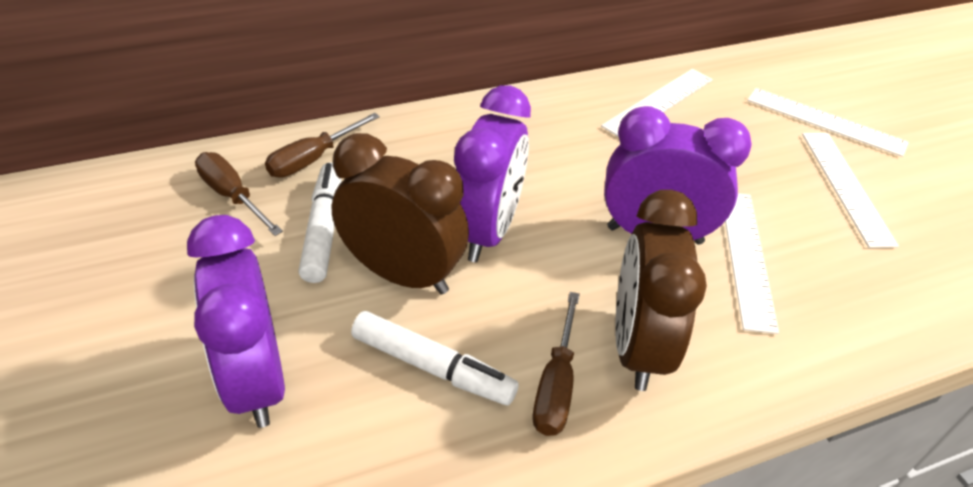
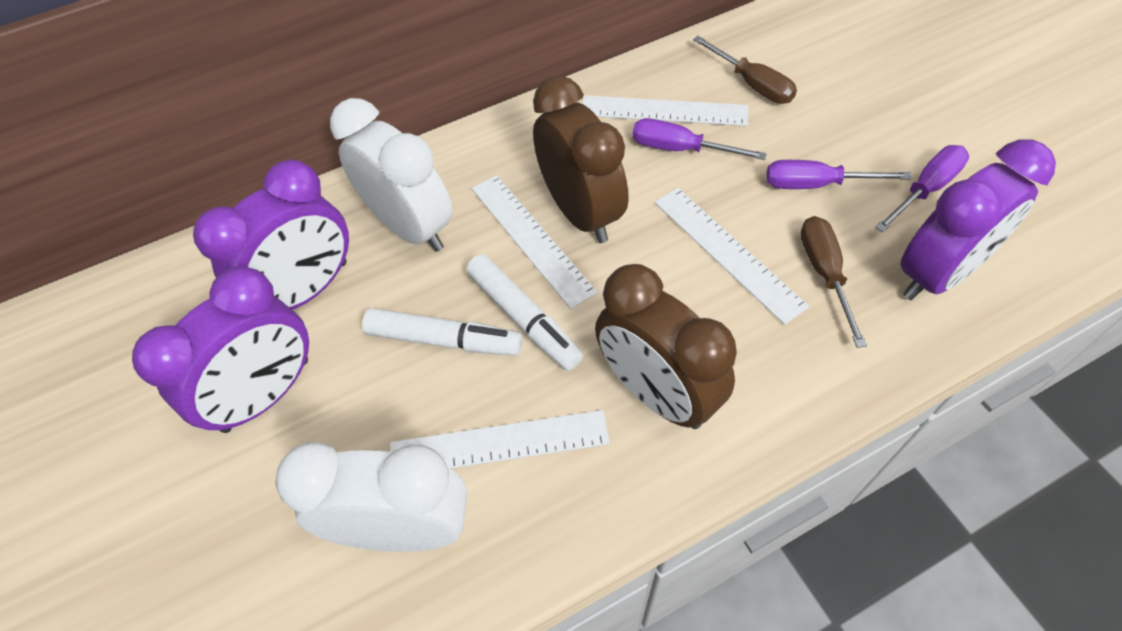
brown screwdriver: 3 -> 2
purple screwdriver: 0 -> 3
white clock: 0 -> 2

